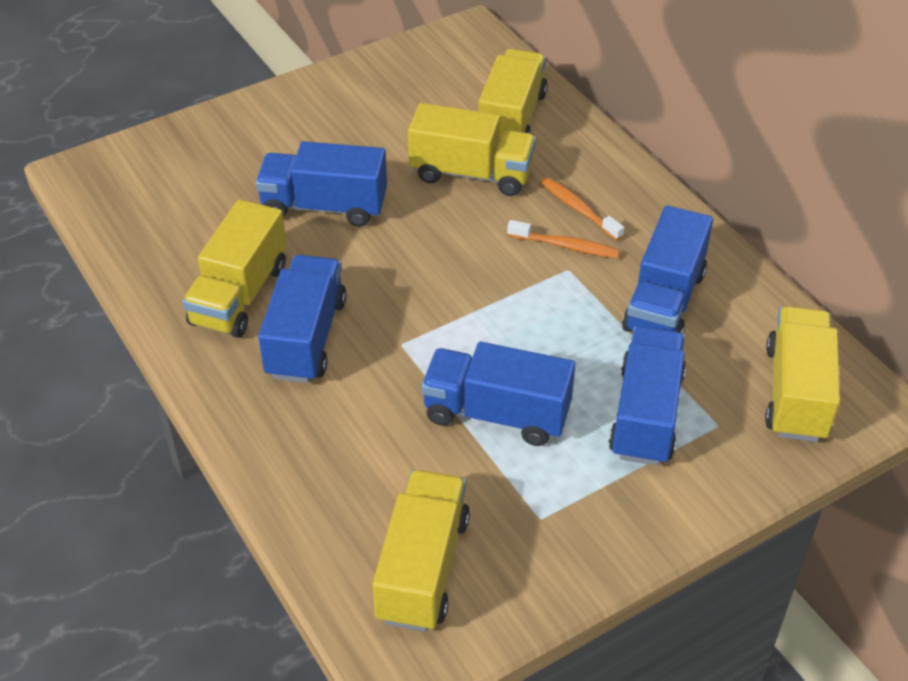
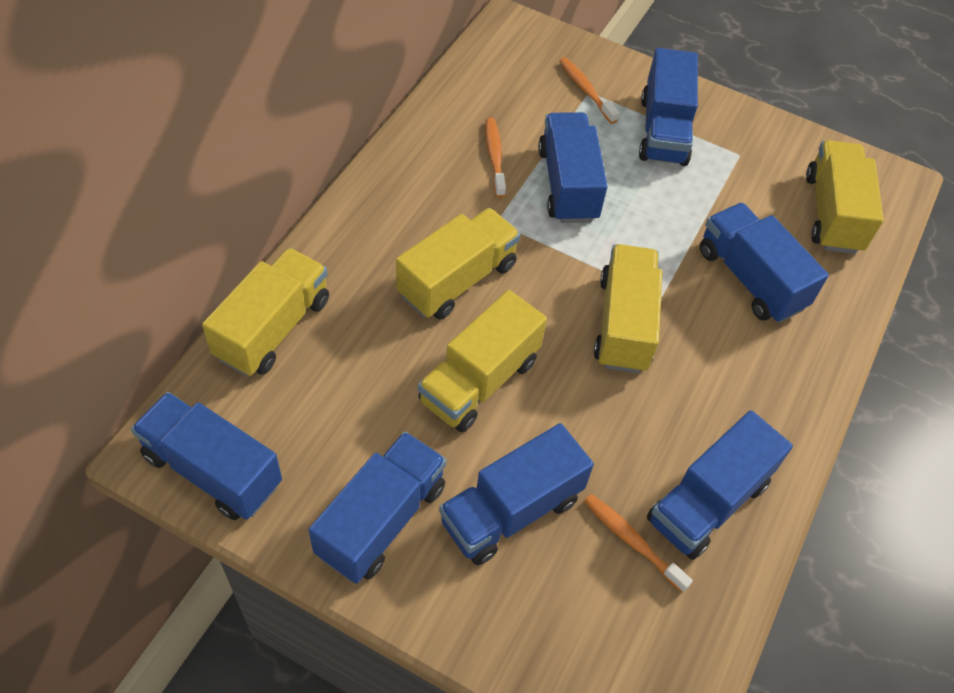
blue truck: 5 -> 7
orange toothbrush: 2 -> 3

